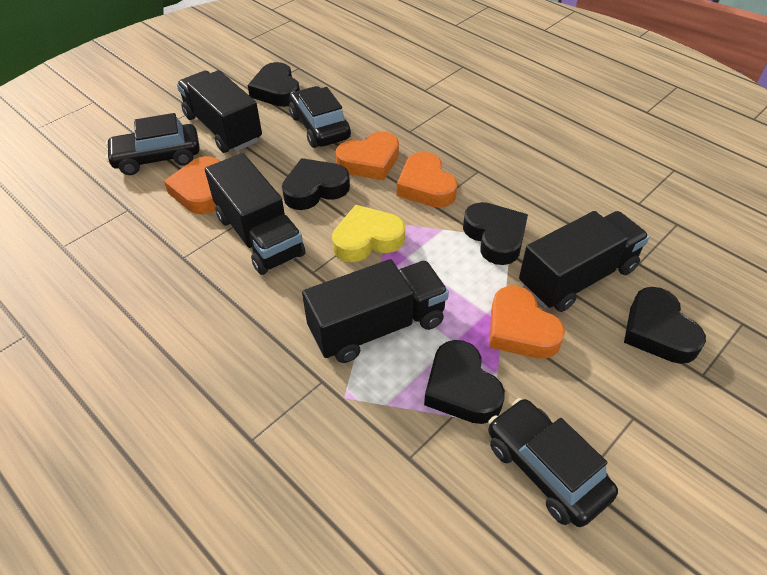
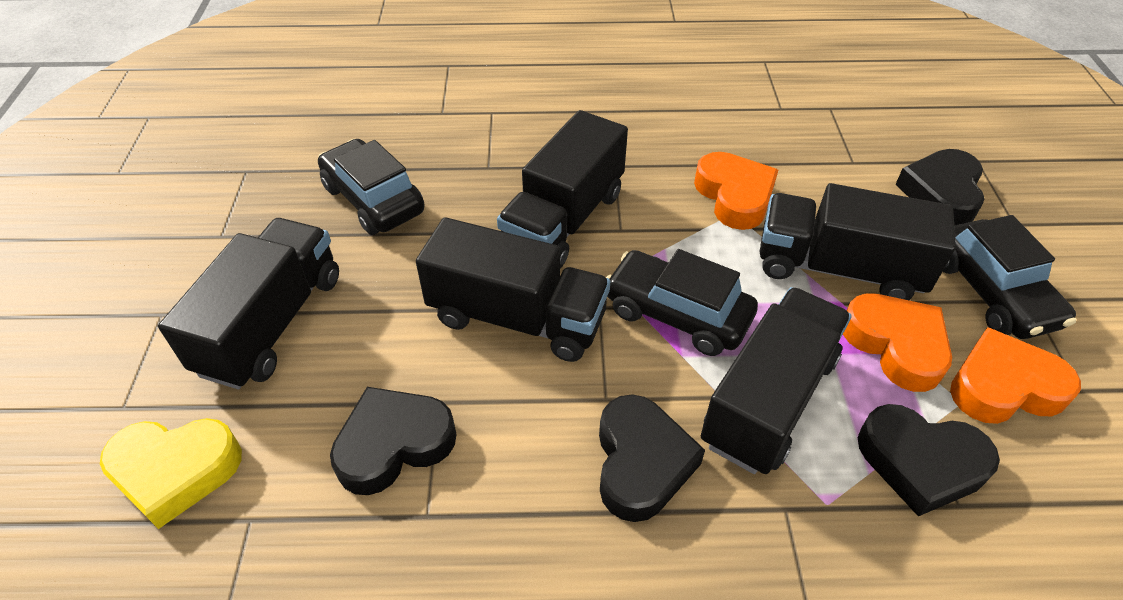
black heart: 5 -> 4
black truck: 4 -> 5
orange heart: 4 -> 3

